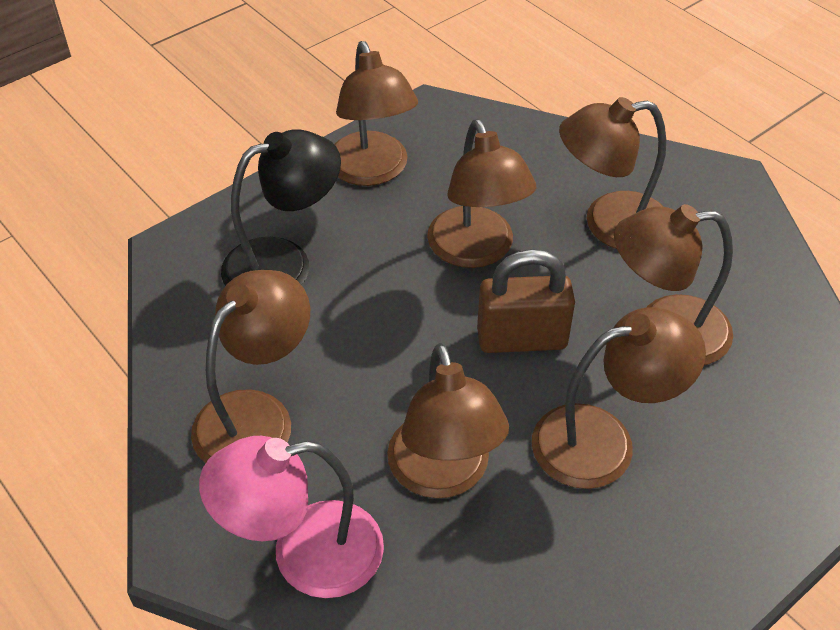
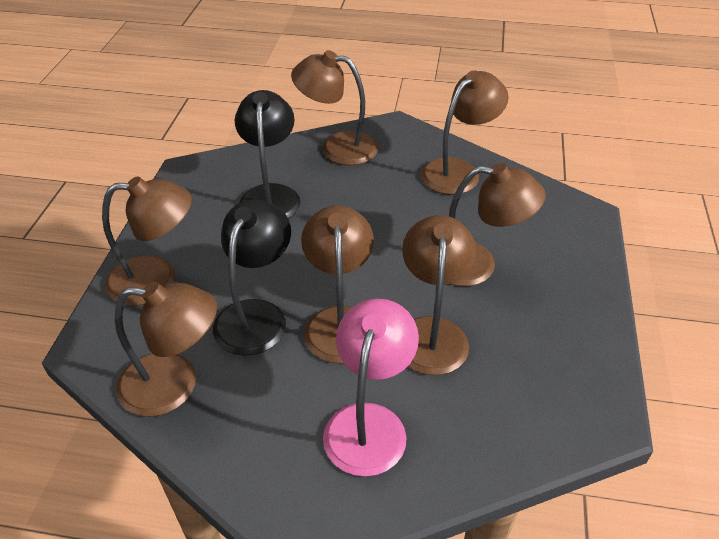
black lamp: 1 -> 2
brown padlock: 1 -> 0

